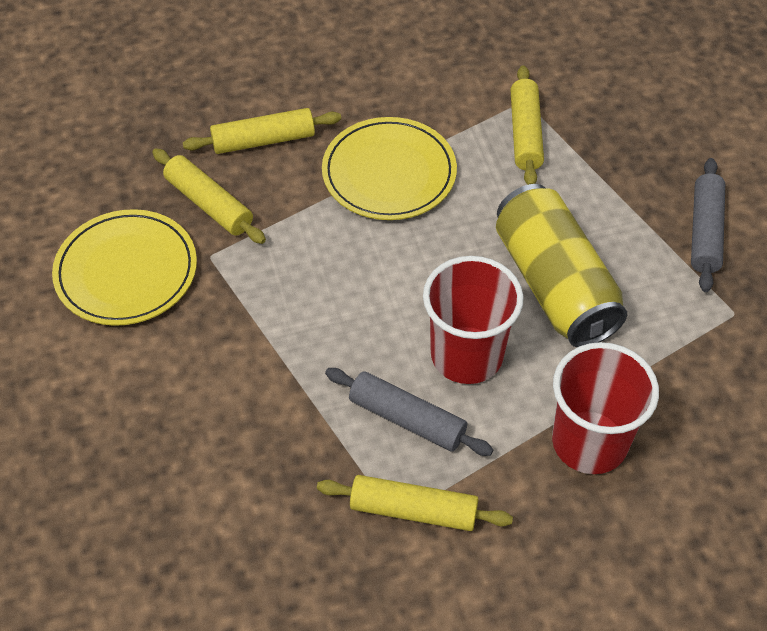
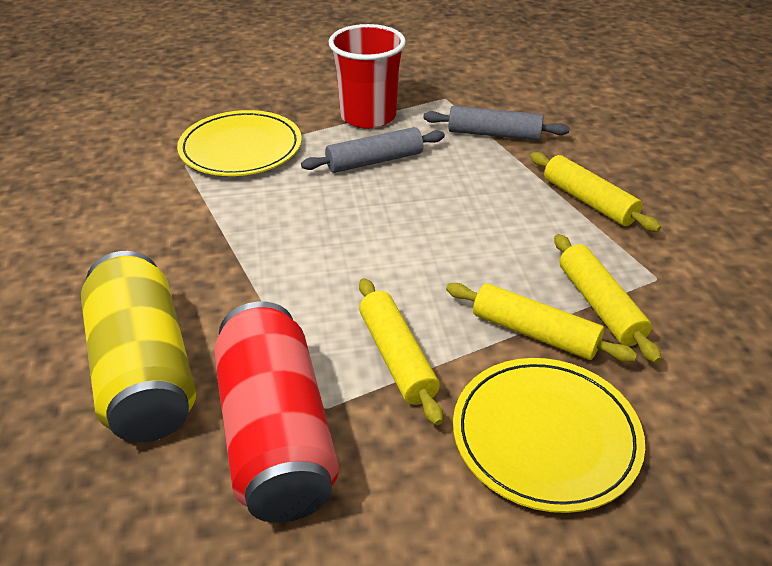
red can: 0 -> 1
red cup: 2 -> 1

